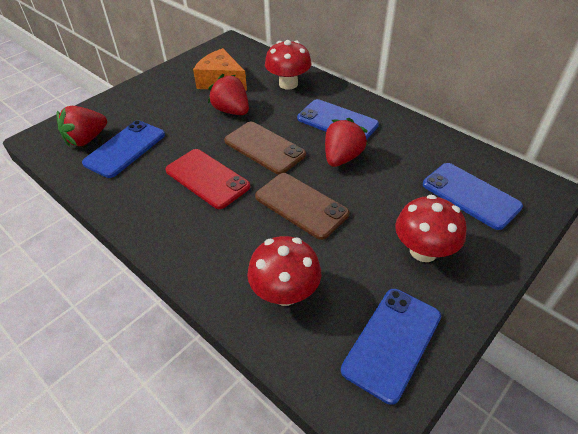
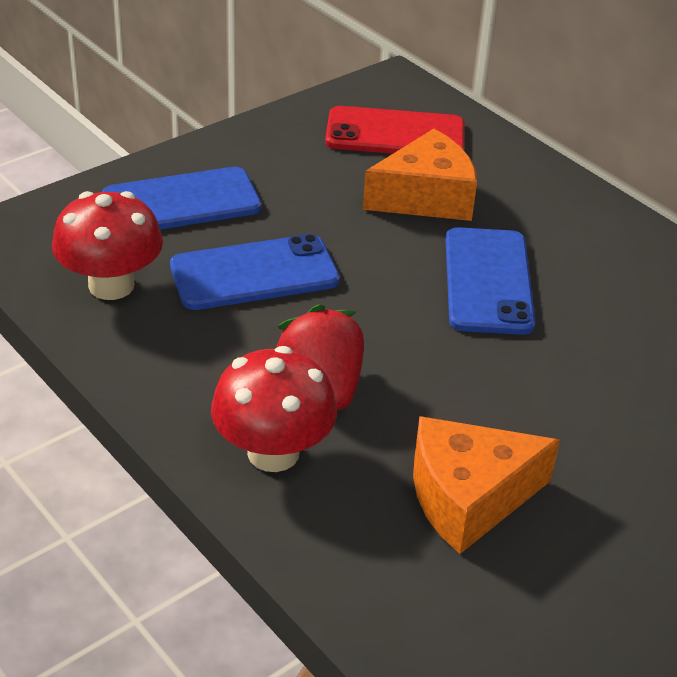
blue phone: 4 -> 3
brown phone: 2 -> 0
orange cheese: 1 -> 2
red mushroom: 3 -> 2
red strawberry: 3 -> 1

